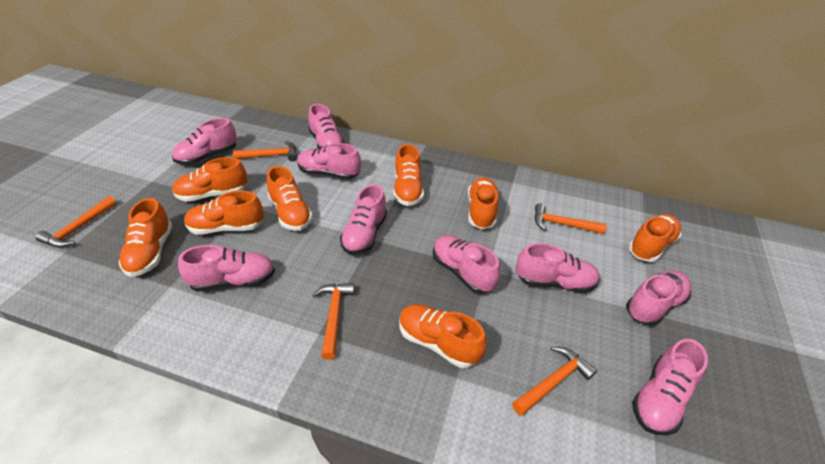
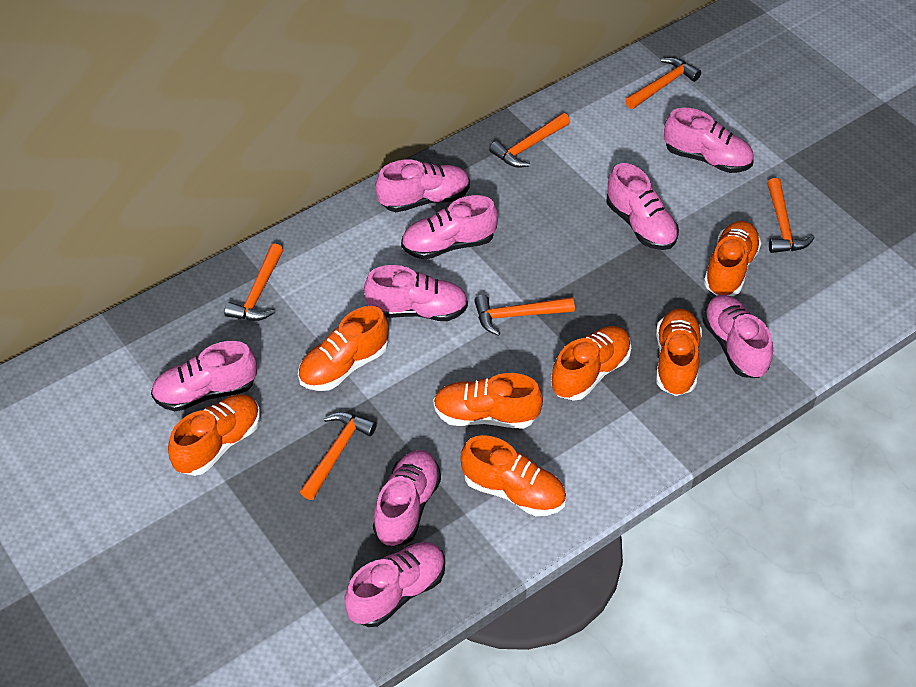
orange hammer: 5 -> 6
orange shoe: 8 -> 7

